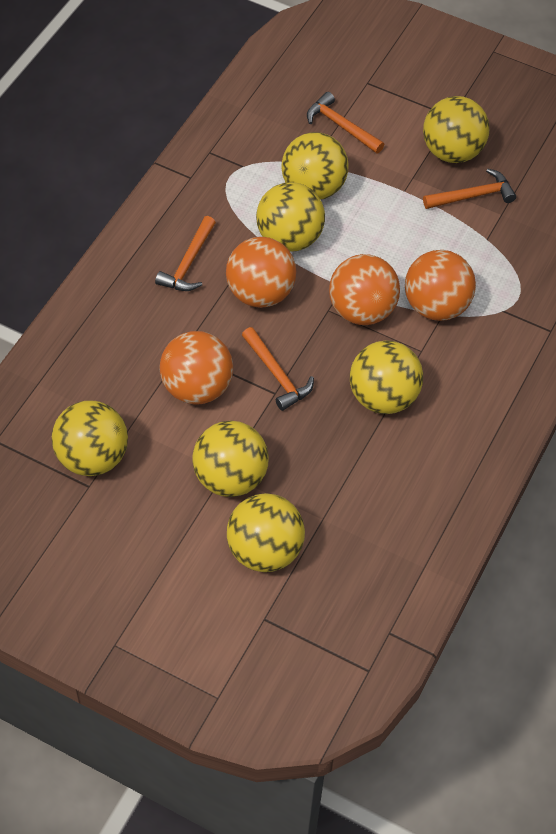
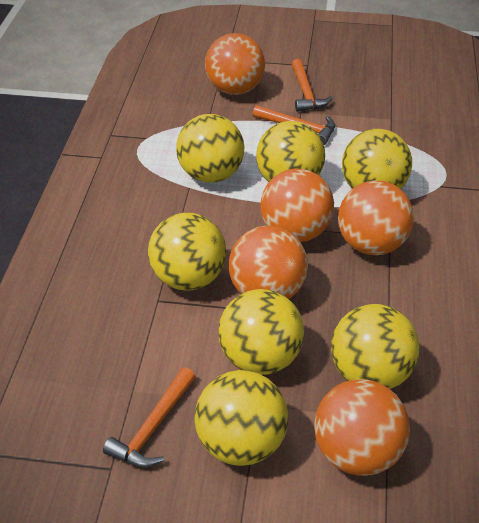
orange ball: 4 -> 5
orange hammer: 4 -> 3

